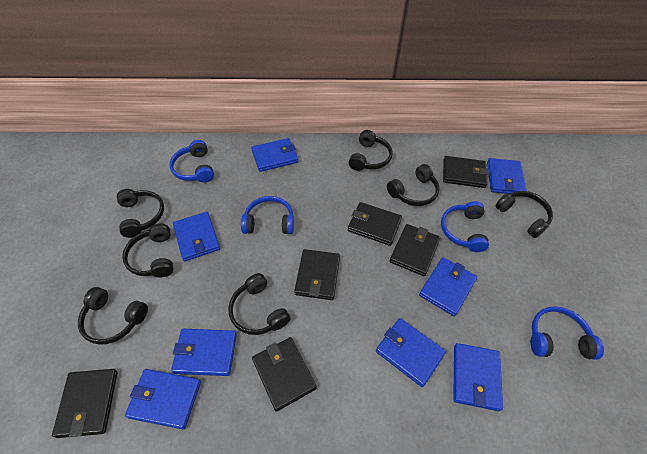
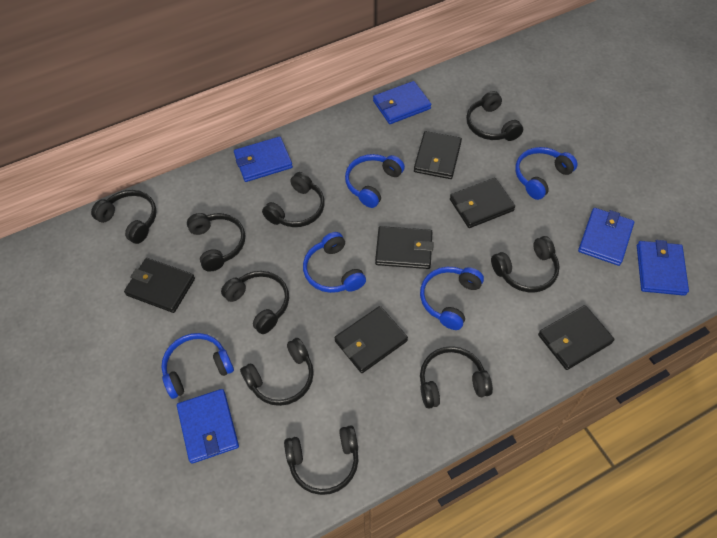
black headphones: 7 -> 9
blue headphones: 4 -> 5
blue wallet: 8 -> 5

